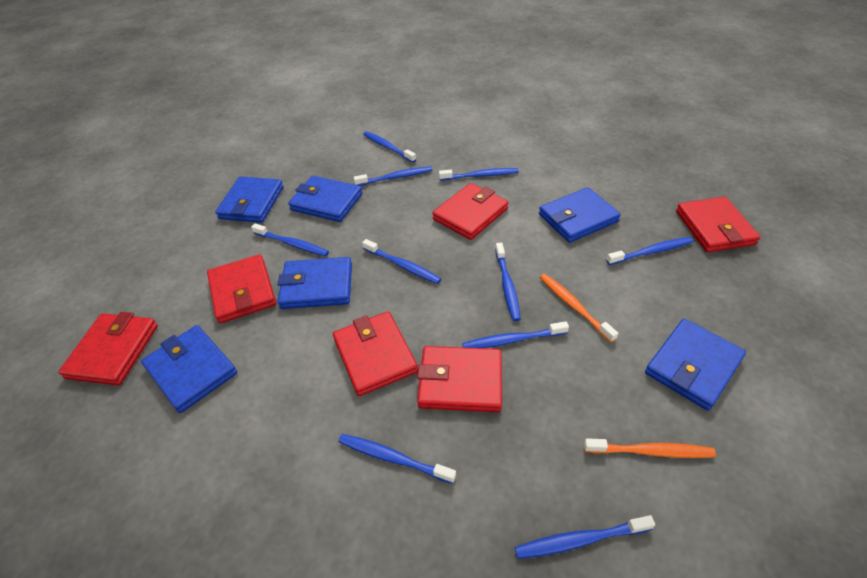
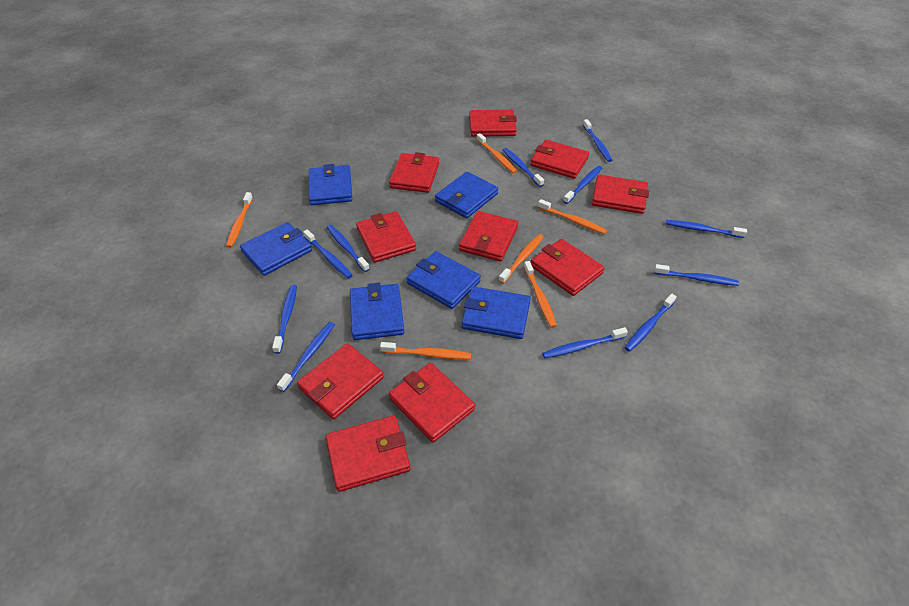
blue toothbrush: 10 -> 11
orange toothbrush: 2 -> 6
red wallet: 6 -> 10

